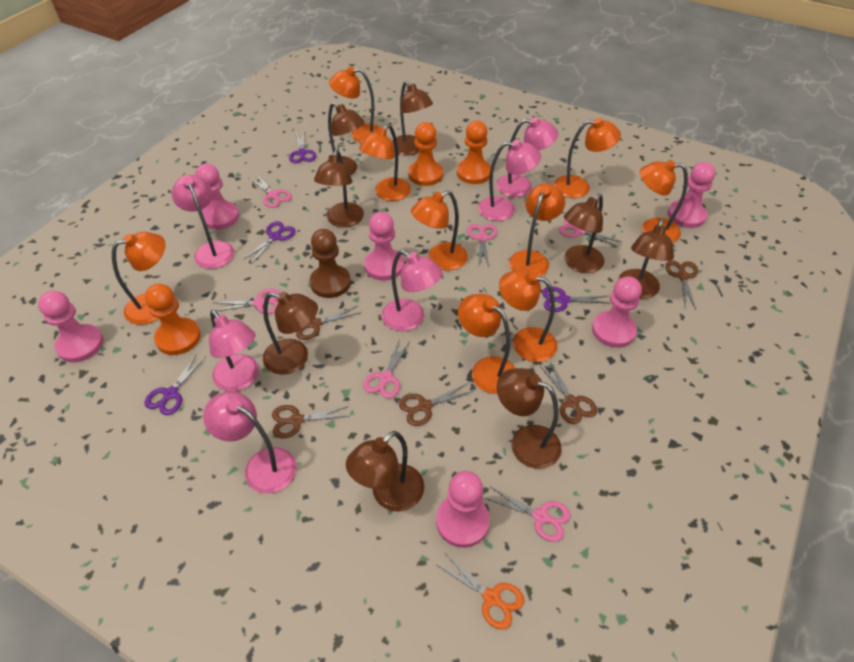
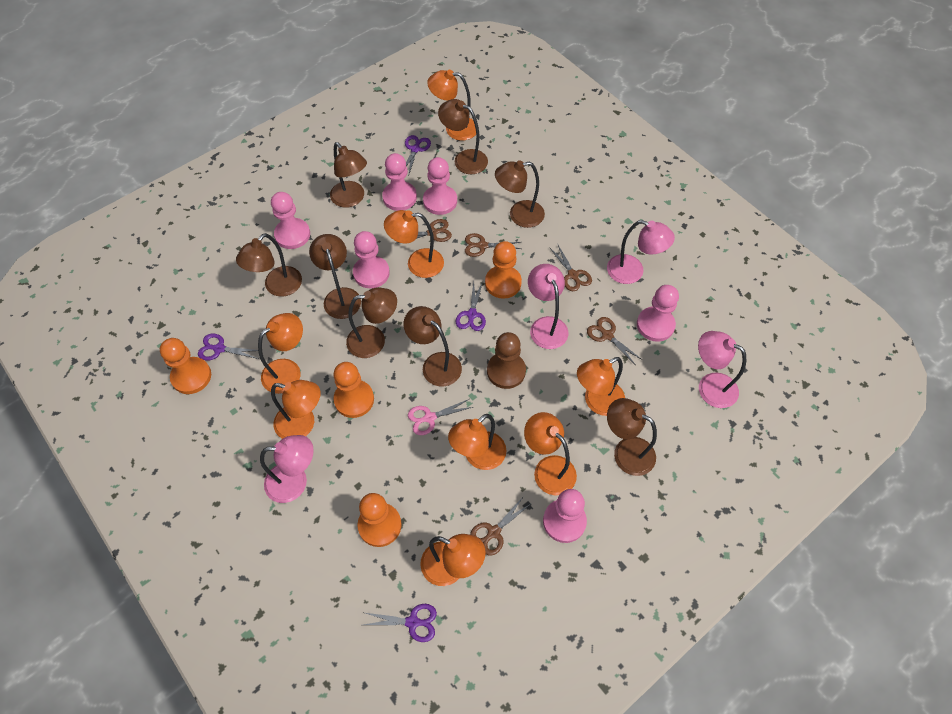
orange lamp: 9 -> 8
orange pawn: 3 -> 4
orange scissors: 1 -> 0
pink lamp: 6 -> 4
pink scissors: 6 -> 1

